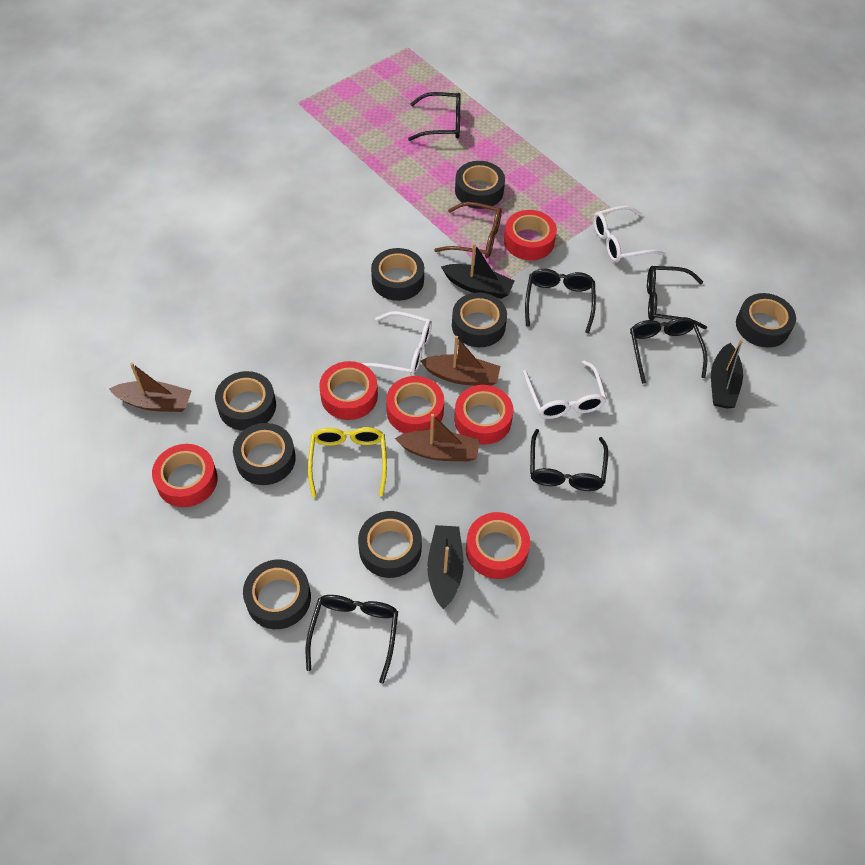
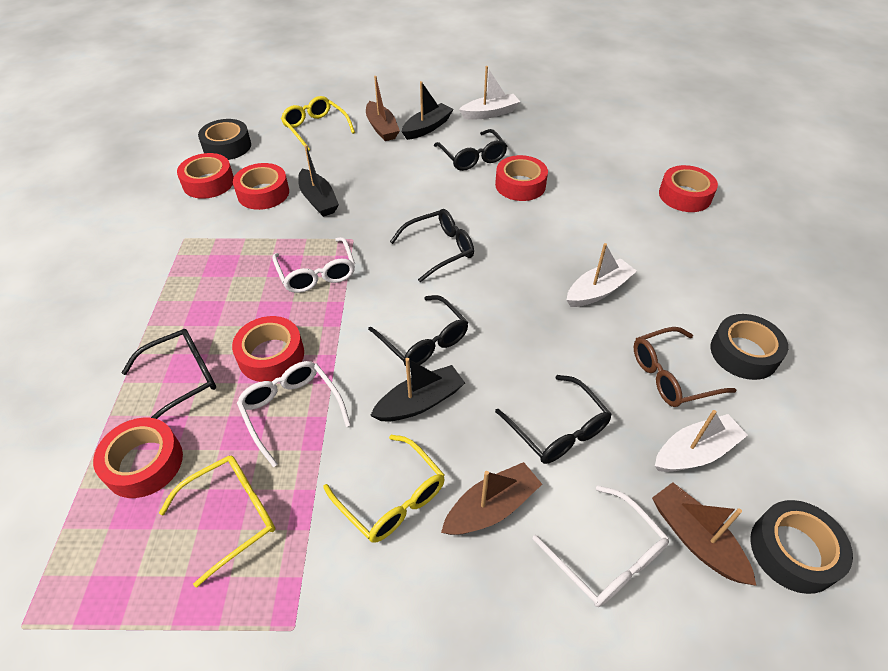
black glasses: 6 -> 5
black tape: 8 -> 3
white boat: 0 -> 3
yellow glasses: 1 -> 3

